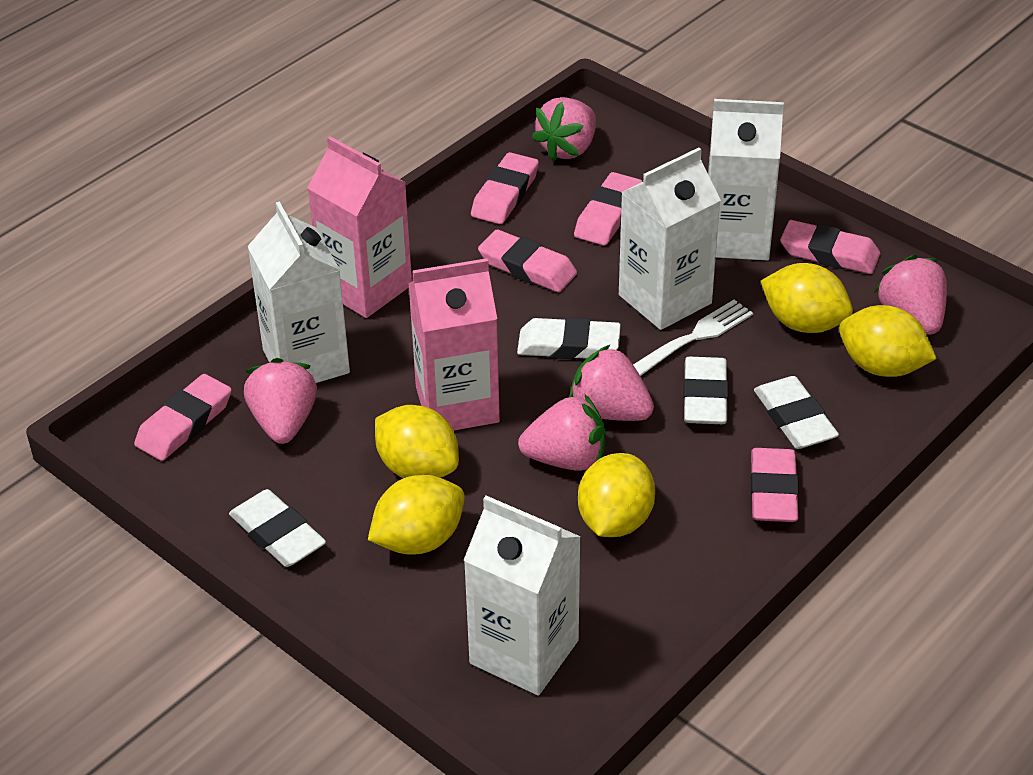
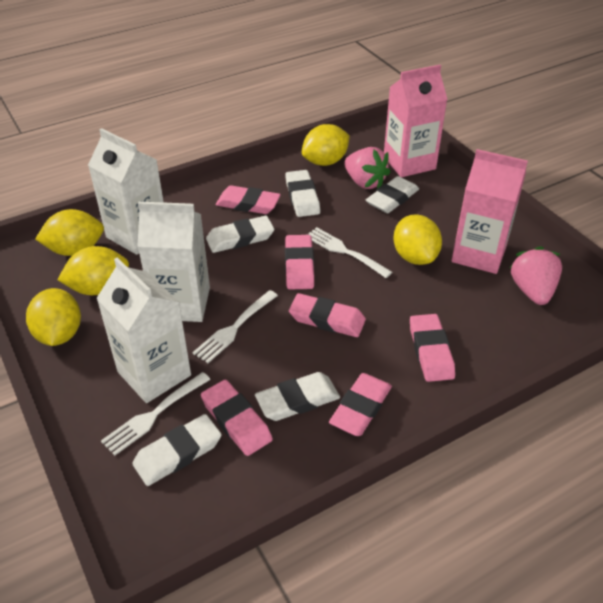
pink strawberry: 5 -> 2
white carton: 4 -> 3
white eraser: 4 -> 5
white fork: 1 -> 3

